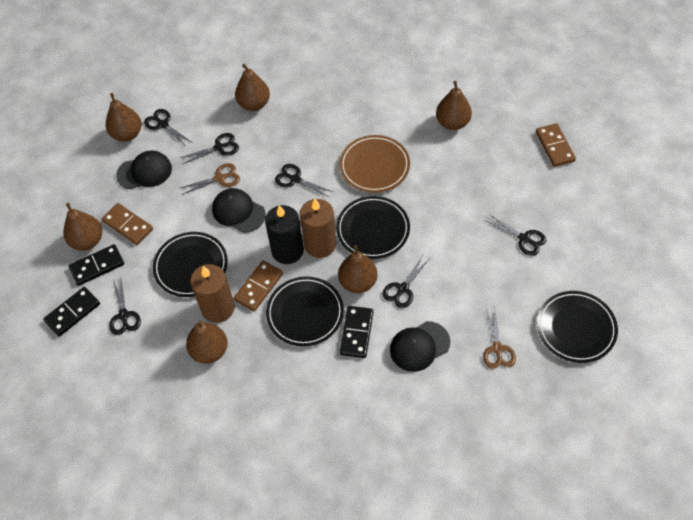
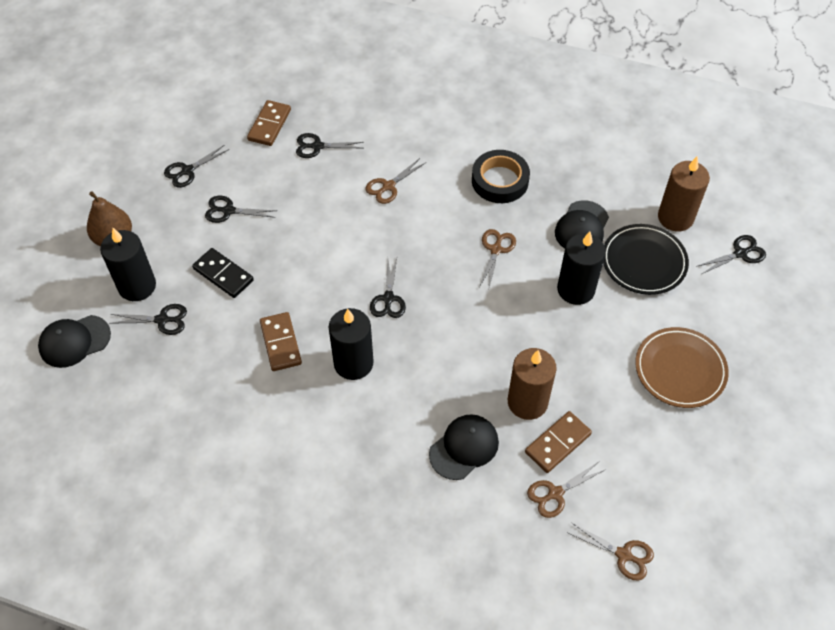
black candle: 1 -> 3
black domino: 3 -> 1
black plate: 4 -> 1
black tape: 0 -> 1
brown pear: 6 -> 1
brown scissors: 2 -> 4

